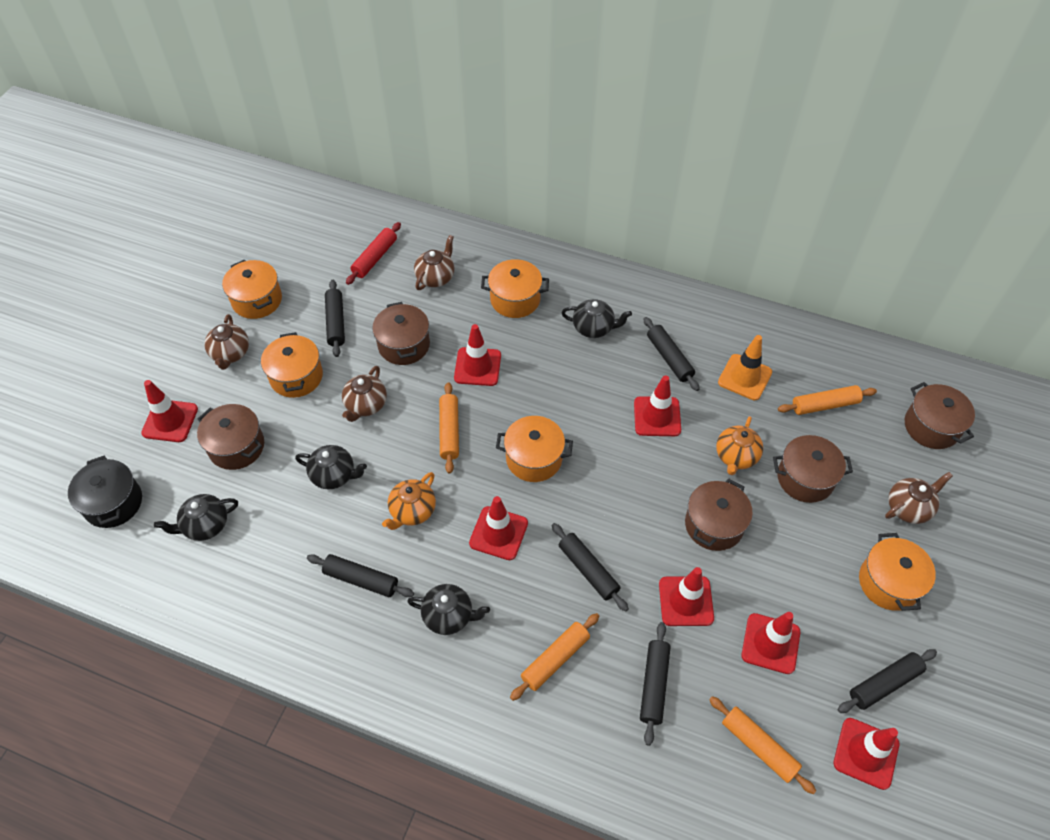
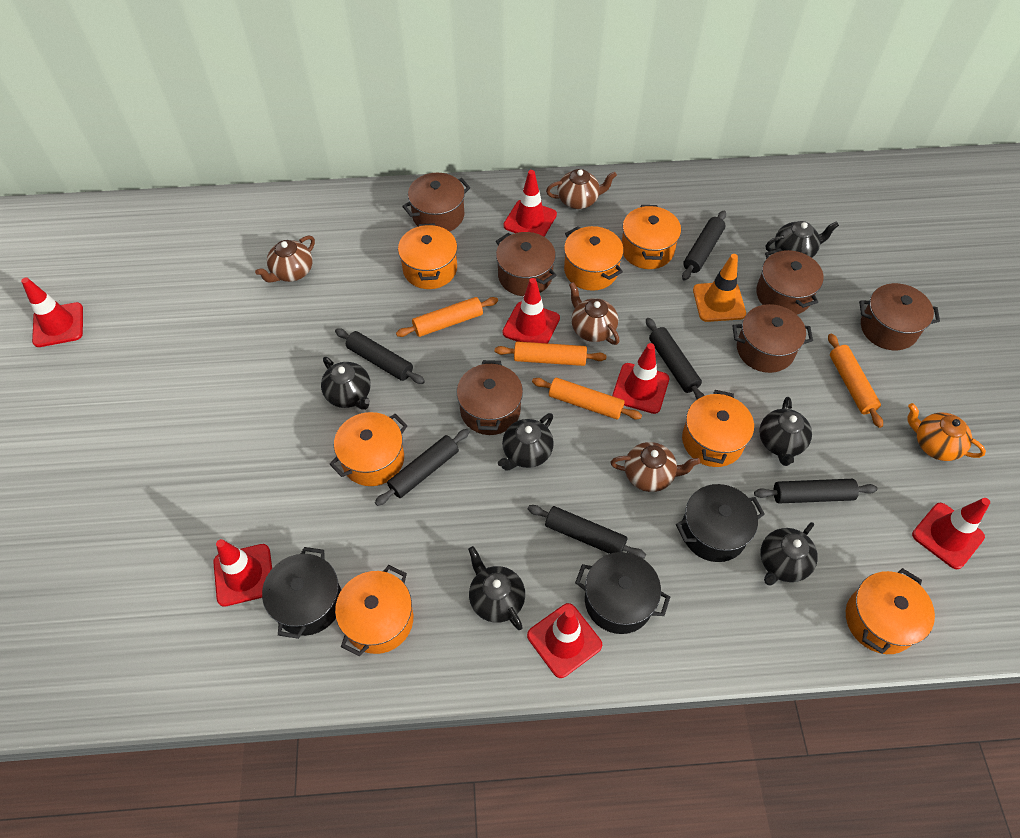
black pot: 1 -> 3
black teapot: 4 -> 6
brown pot: 5 -> 6
orange pot: 5 -> 7
orange teapot: 2 -> 1
red rolling pin: 1 -> 0

